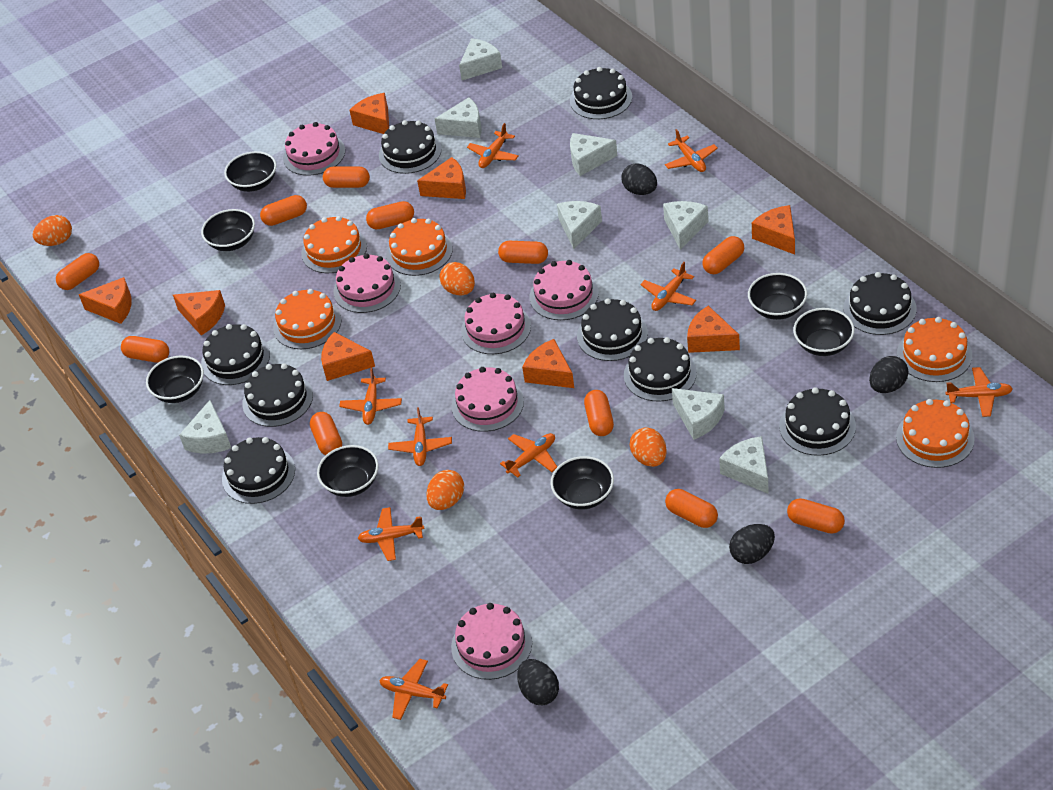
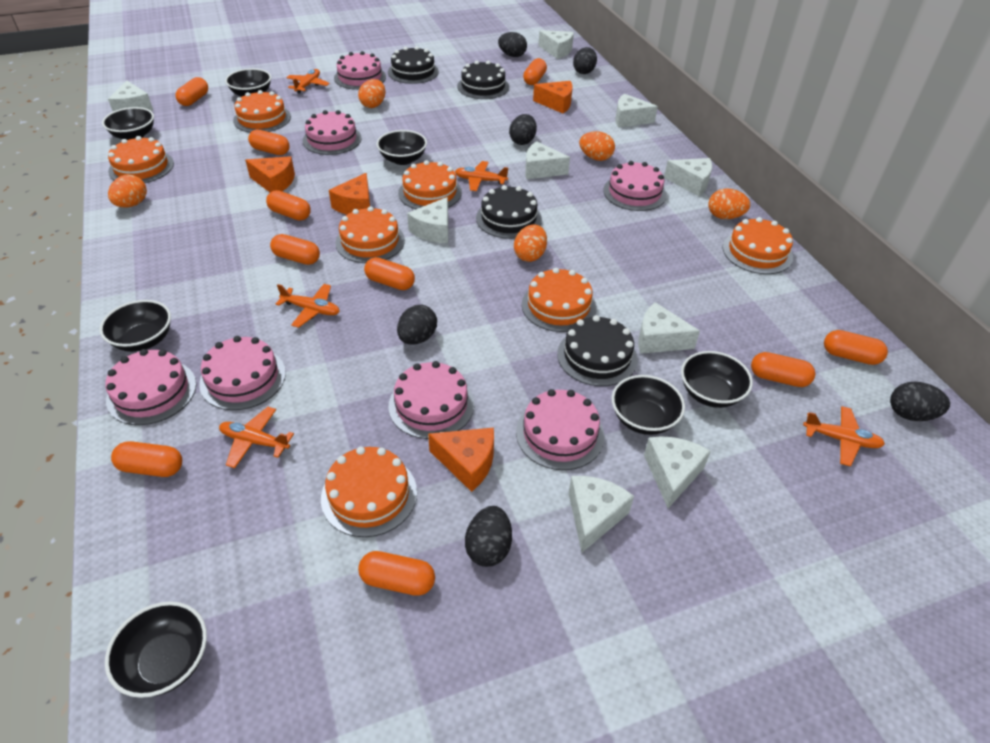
black cake: 9 -> 4
black egg: 4 -> 6
orange cake: 5 -> 7
orange capsule: 11 -> 10
orange cheese: 8 -> 4
orange egg: 4 -> 5
orange plane: 9 -> 5
pink cake: 6 -> 7
white cheese: 8 -> 9

